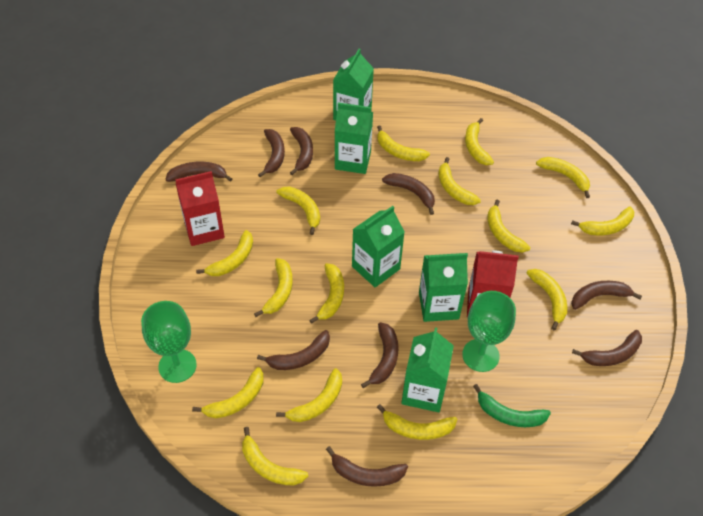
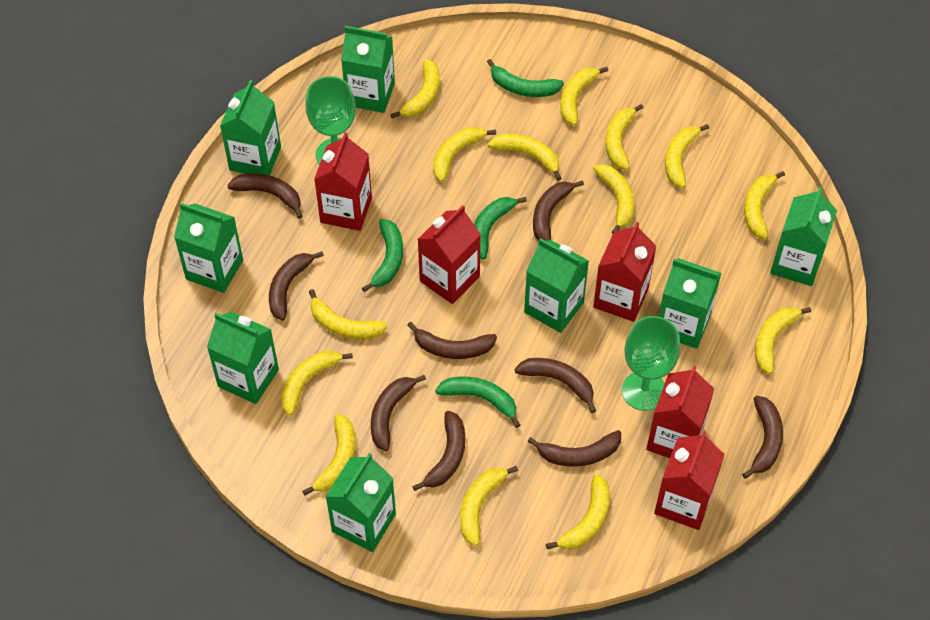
green banana: 1 -> 4
green carton: 5 -> 8
red carton: 2 -> 5
yellow banana: 15 -> 14

